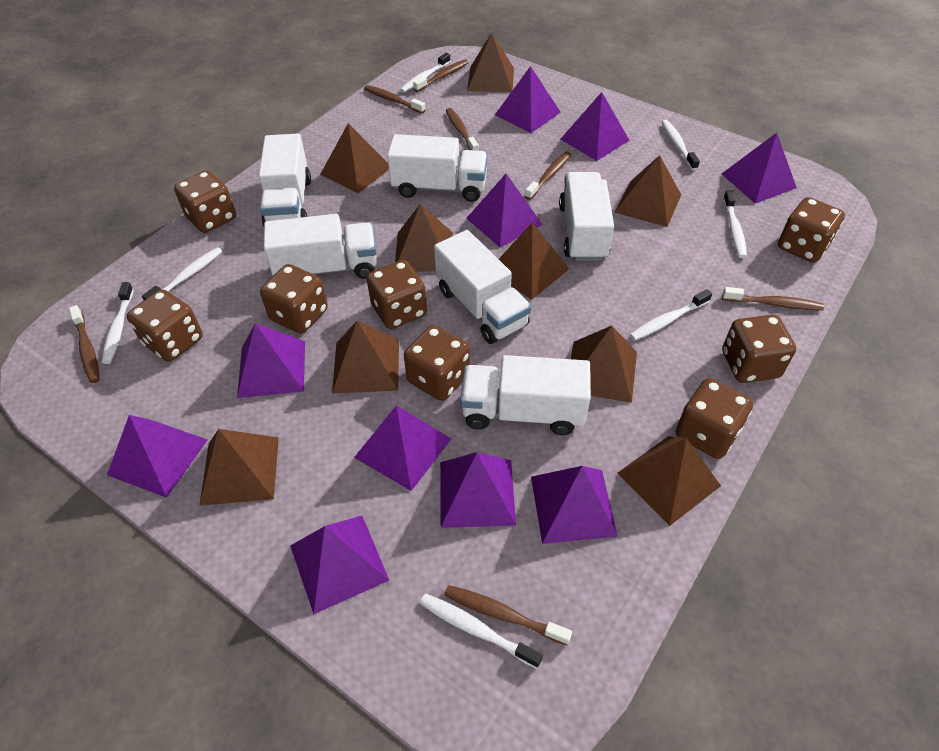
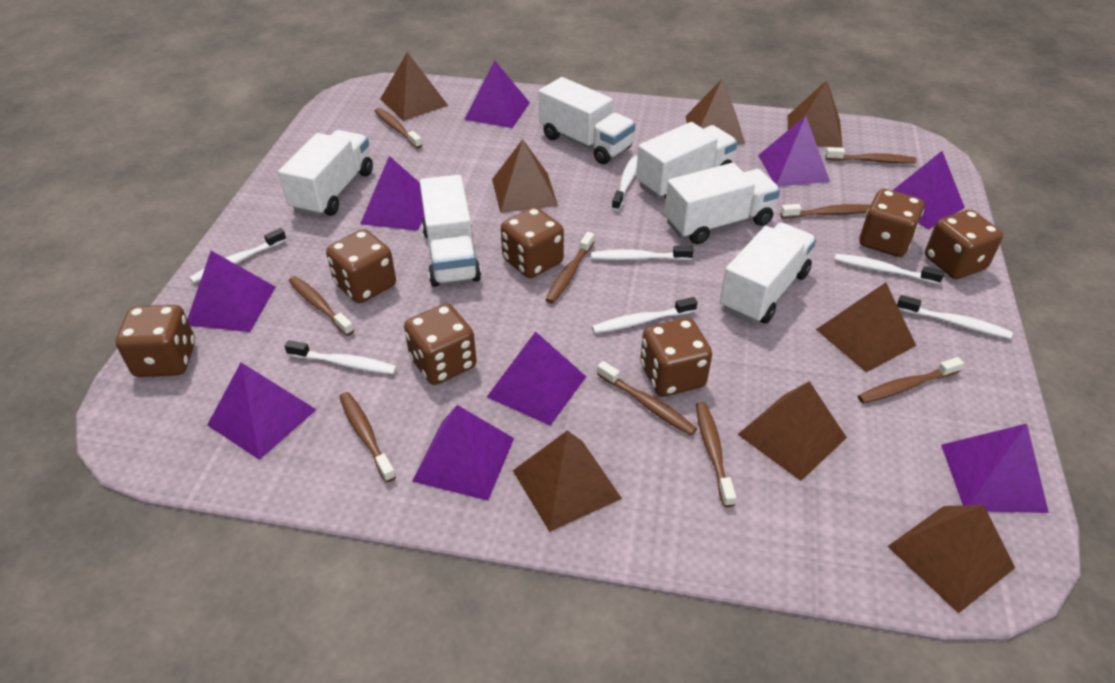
brown dice: 8 -> 7
brown pyramid: 9 -> 8
brown toothbrush: 7 -> 9
purple pyramid: 10 -> 9

